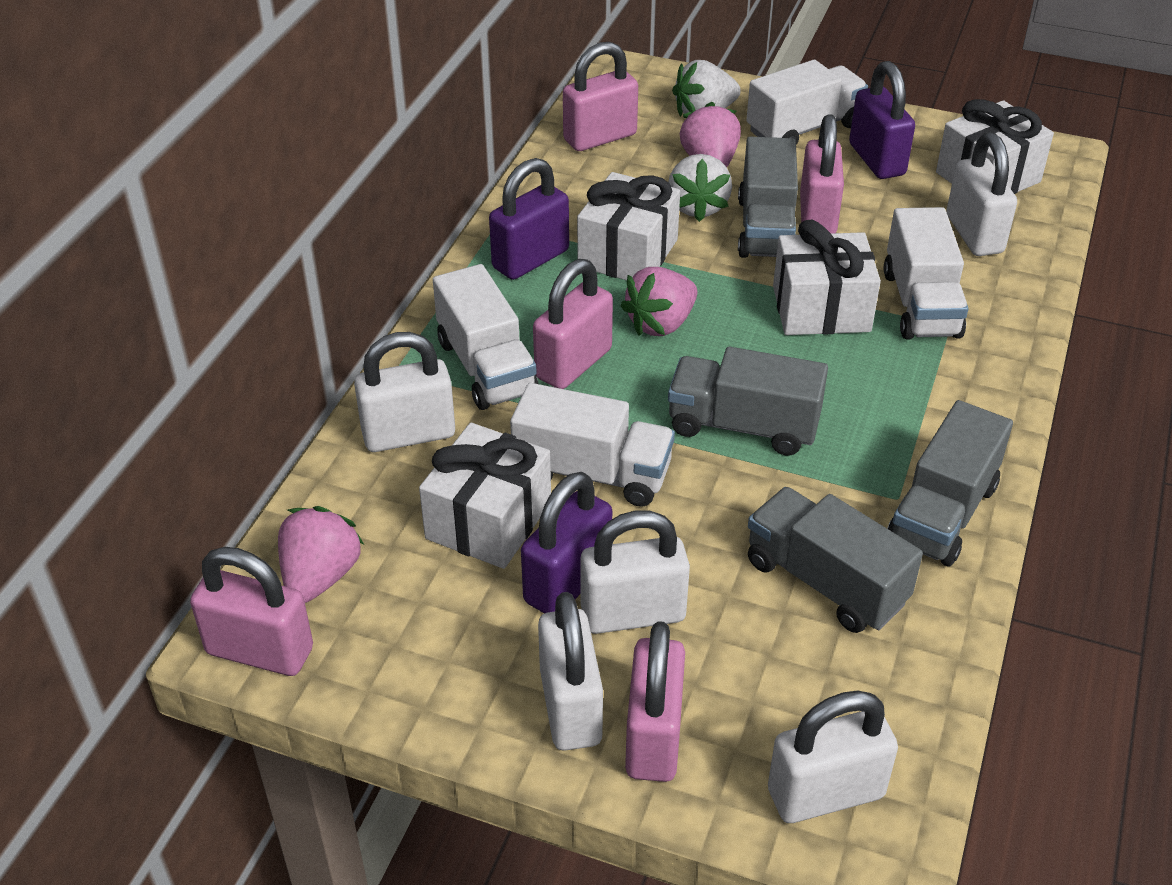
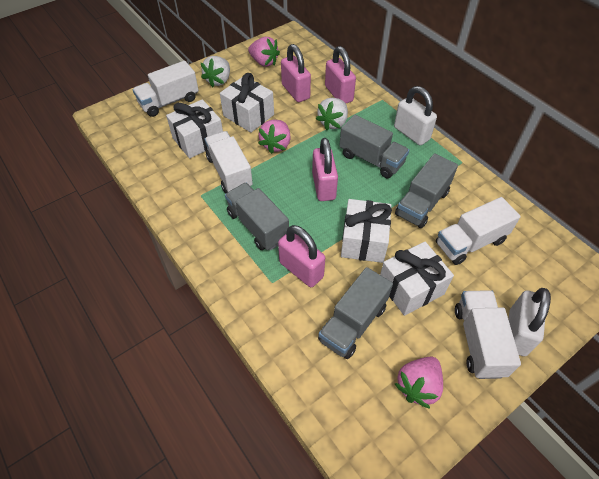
pink padlock: 5 -> 4
purple padlock: 3 -> 0
white padlock: 5 -> 2

